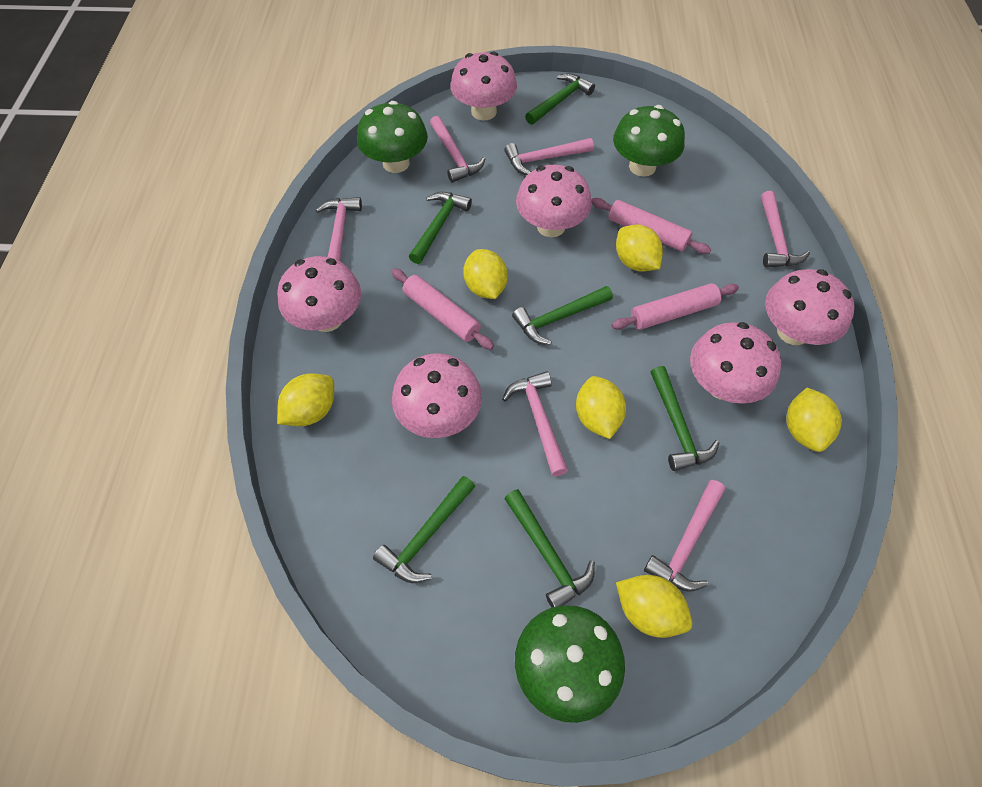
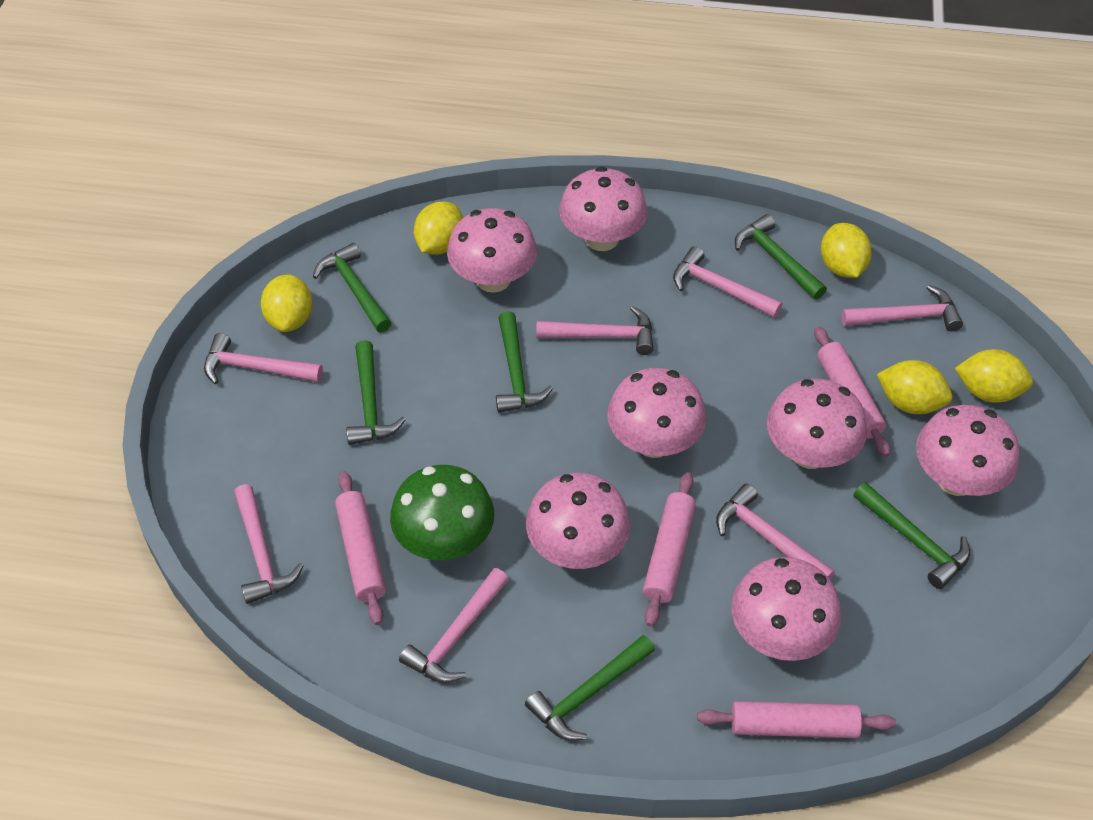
green mushroom: 3 -> 1
pink hammer: 6 -> 7
pink mushroom: 6 -> 7
pink rolling pin: 3 -> 4
yellow lemon: 6 -> 5

